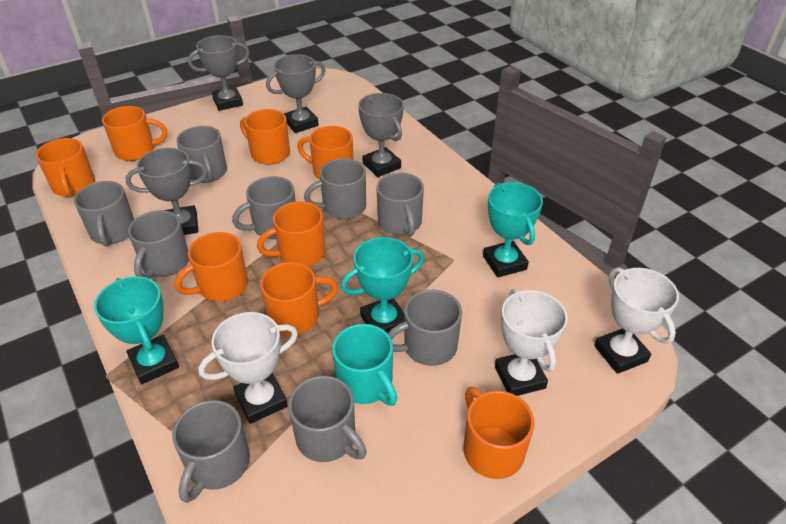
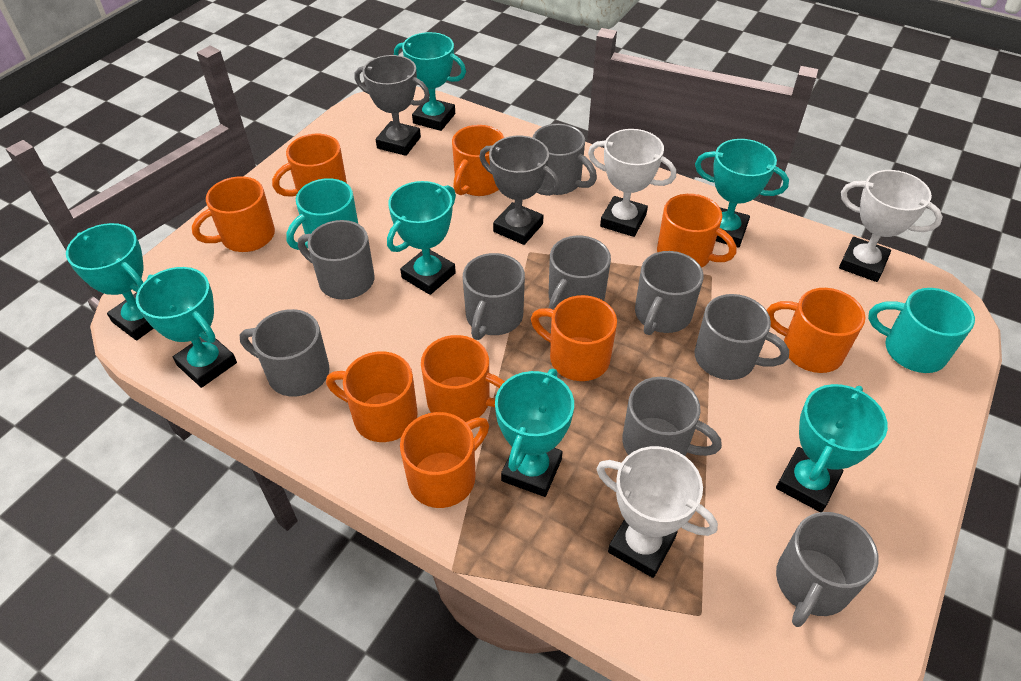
grey trophy: 4 -> 2
orange mug: 8 -> 9
turquoise mug: 1 -> 2
turquoise trophy: 3 -> 7

